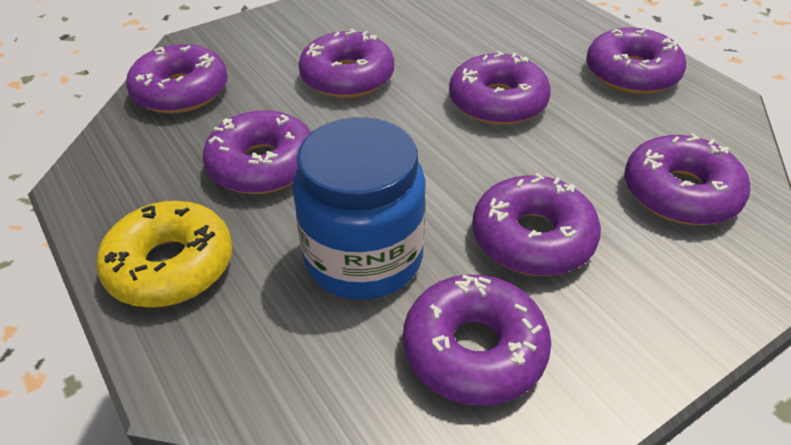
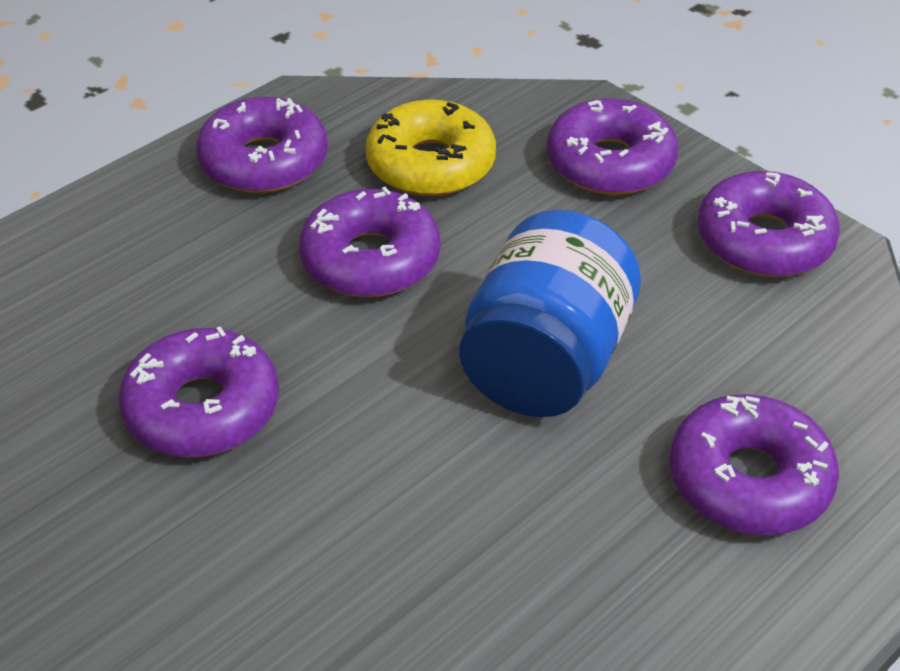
purple donut: 8 -> 6

